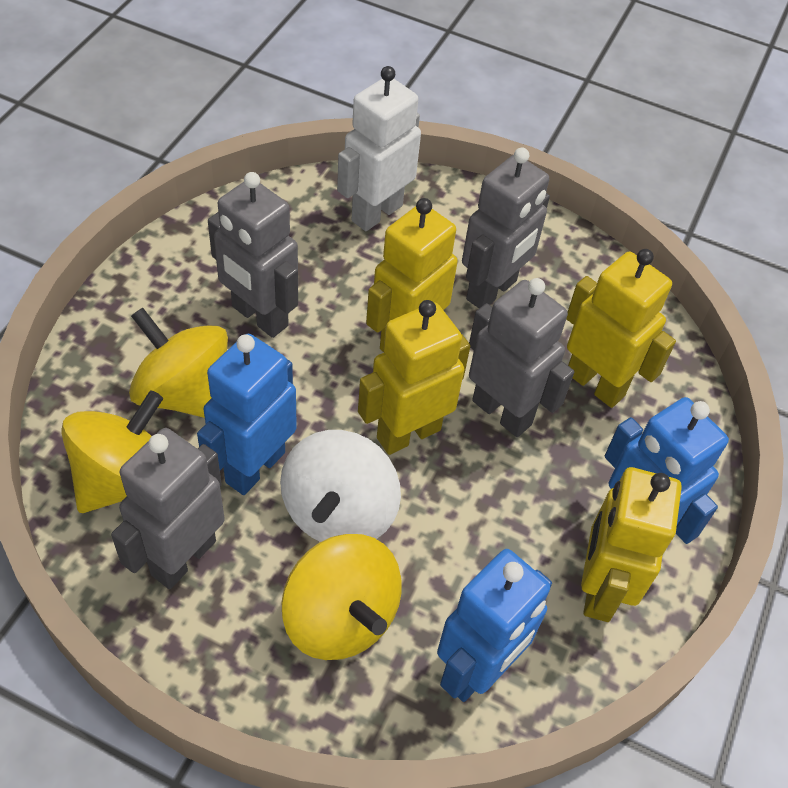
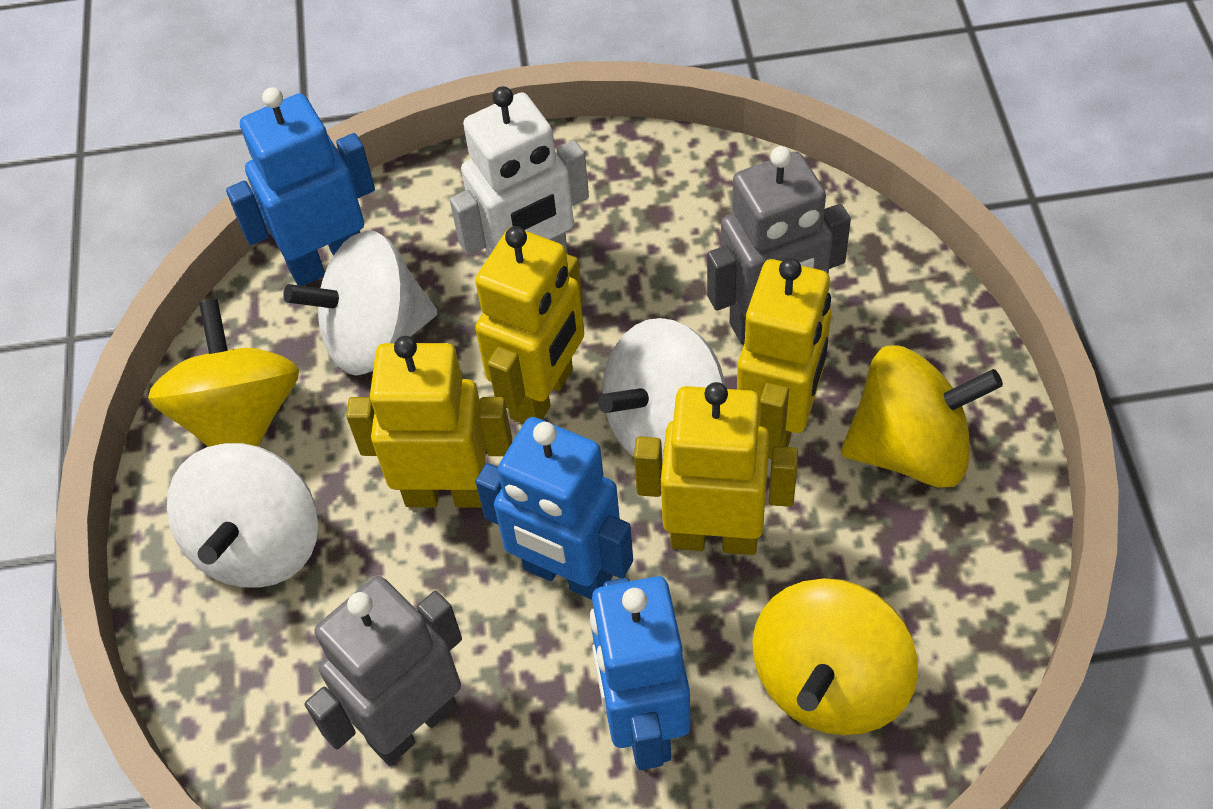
grey robot: 4 -> 2
white spinning top: 1 -> 3

